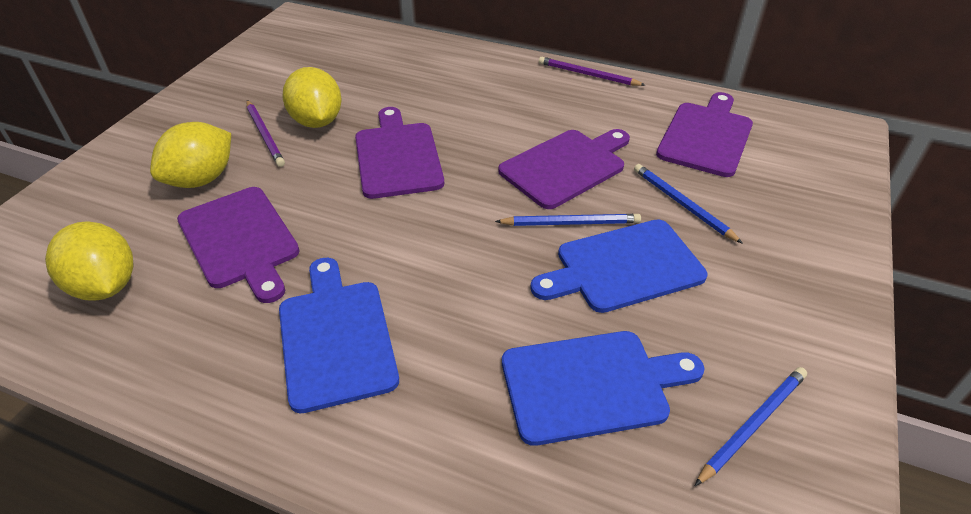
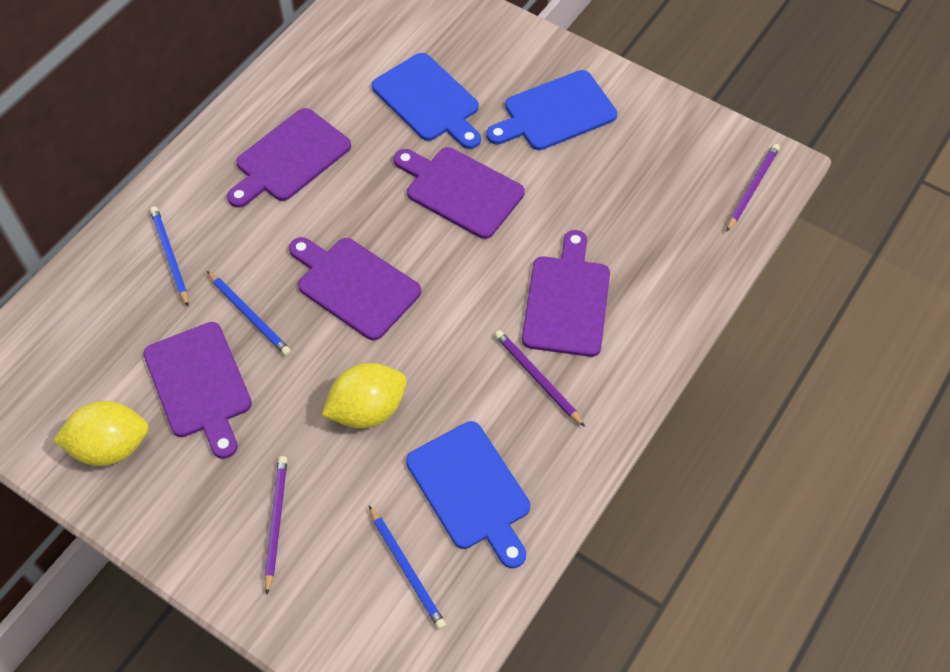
purple cutting board: 4 -> 5
purple pencil: 2 -> 3
yellow lemon: 3 -> 2

